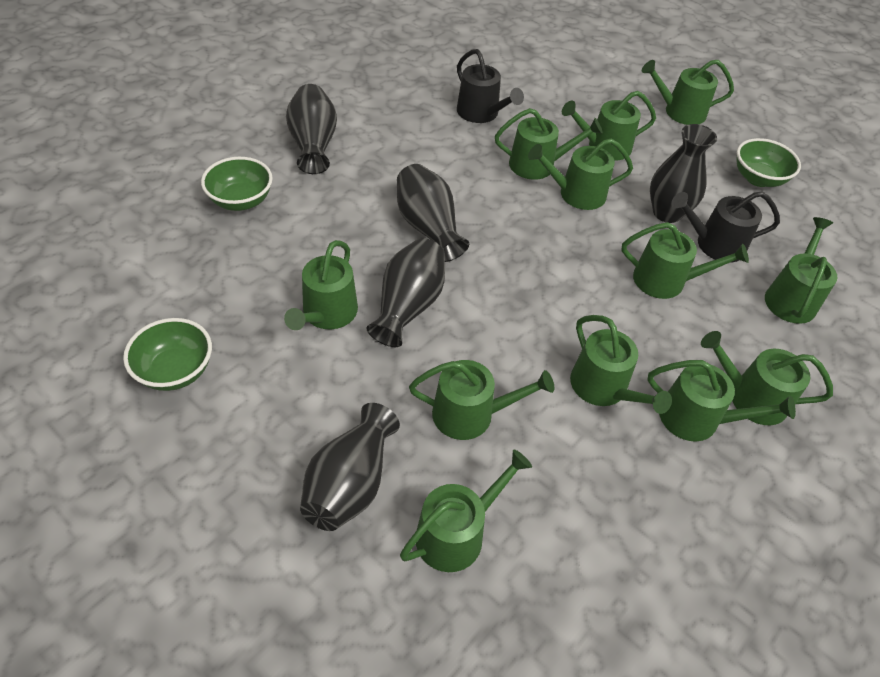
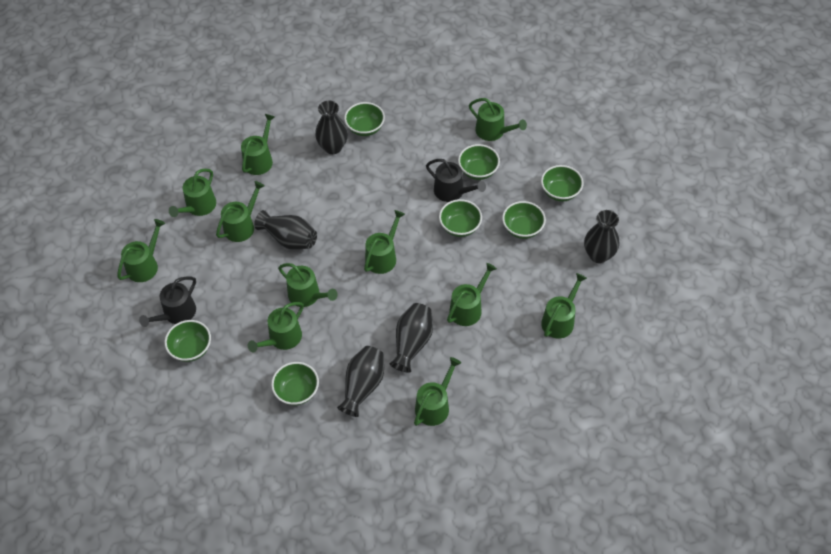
green bowl: 3 -> 7
green watering can: 12 -> 11

